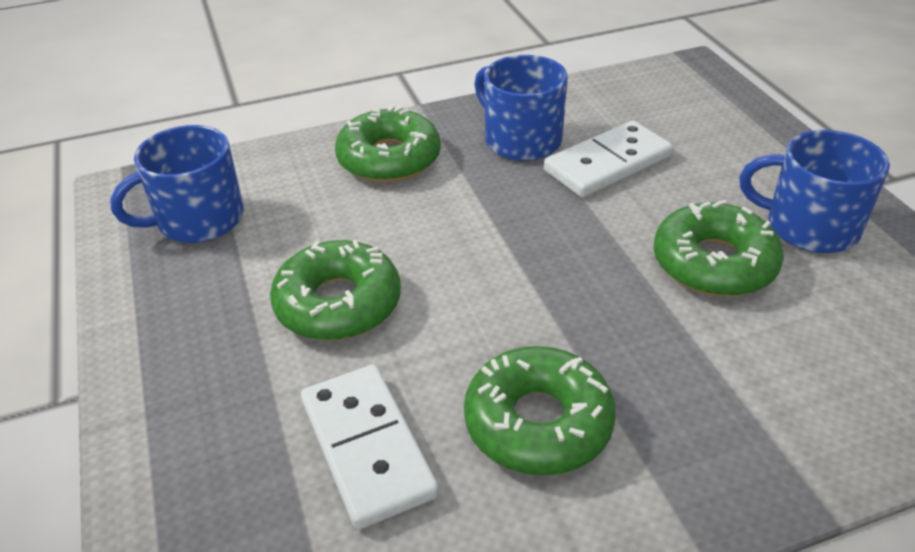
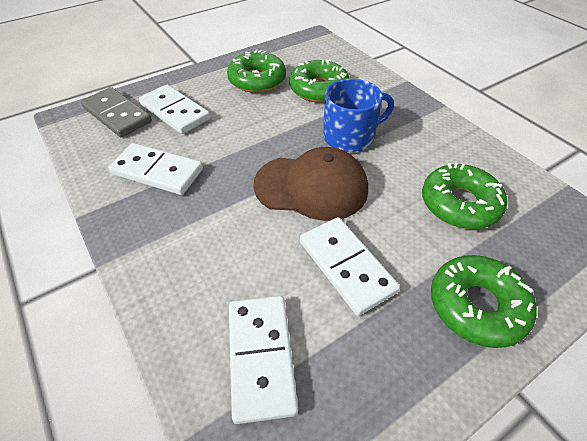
blue mug: 3 -> 1
brown cap: 0 -> 1
grey domino: 0 -> 1
white domino: 2 -> 4

